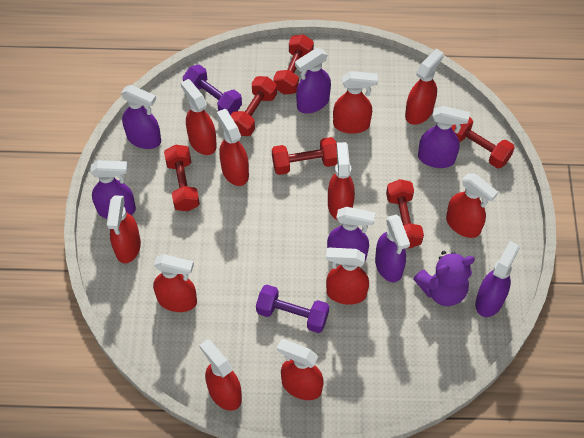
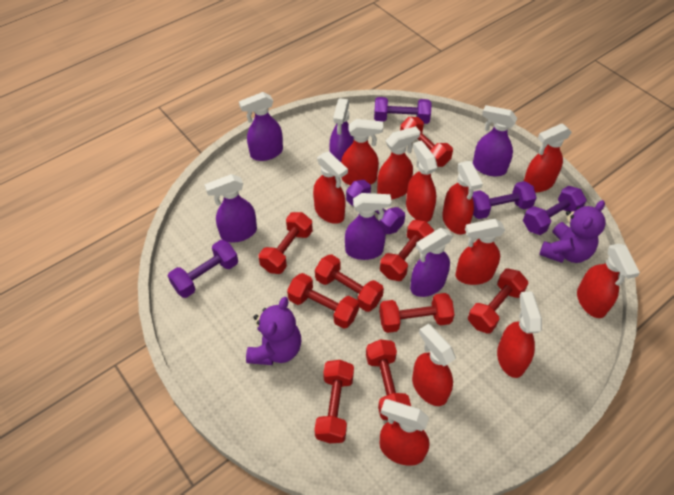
purple dumbbell: 2 -> 5
purple spray bottle: 7 -> 6
purple teddy bear: 1 -> 2
red dumbbell: 6 -> 9

